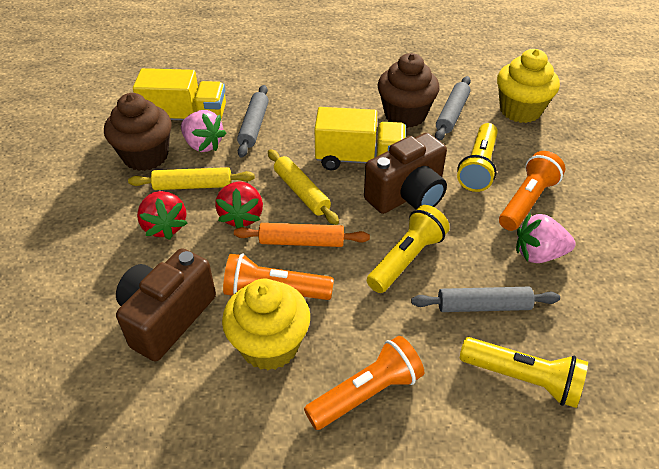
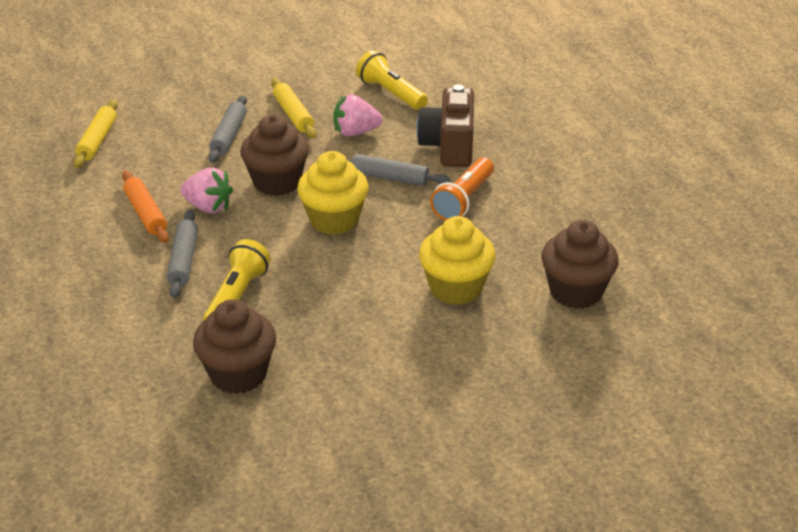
brown camera: 2 -> 1
brown cupcake: 2 -> 3
orange flashlight: 3 -> 1
red strawberry: 2 -> 0
yellow flashlight: 3 -> 2
yellow truck: 2 -> 0

